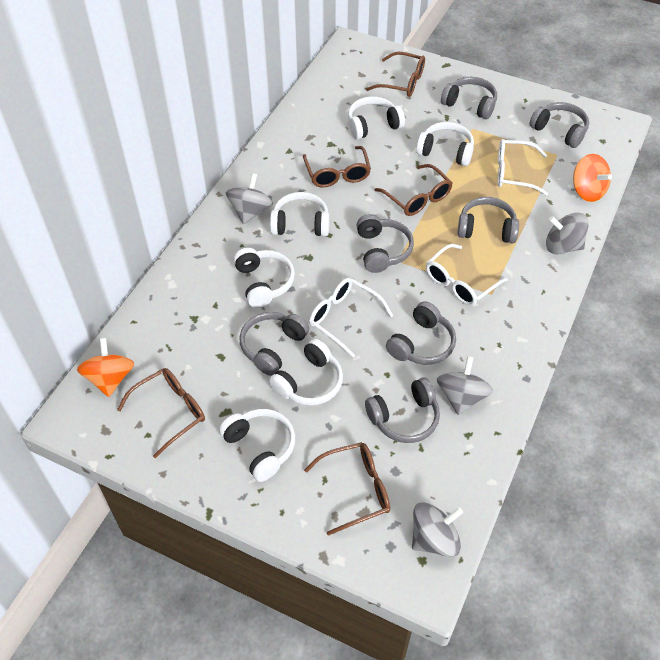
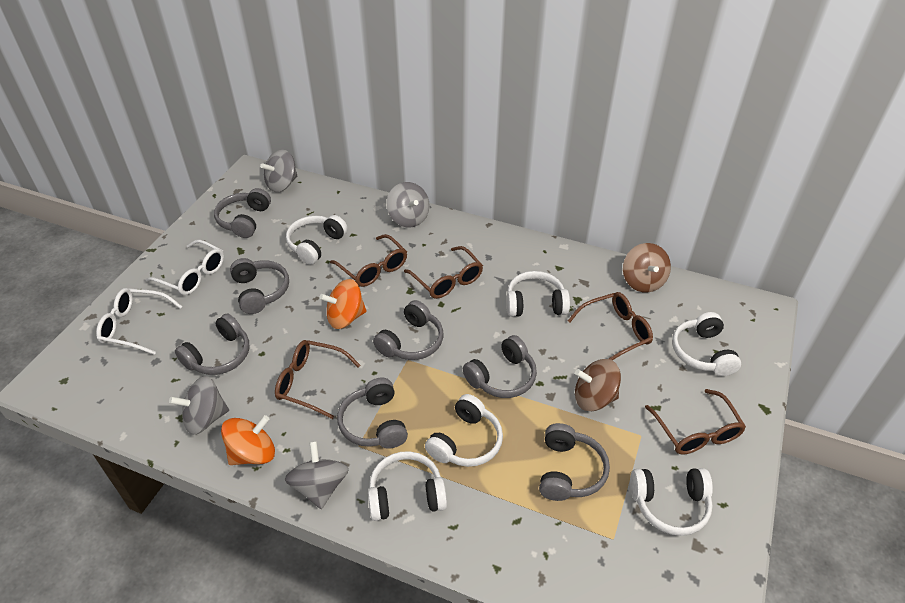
brown spinning top: 0 -> 2
white glasses: 3 -> 2

